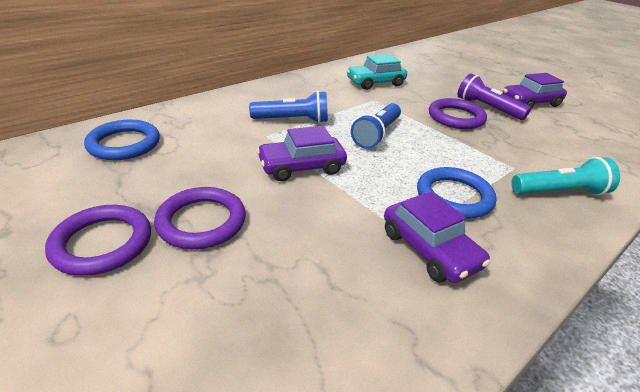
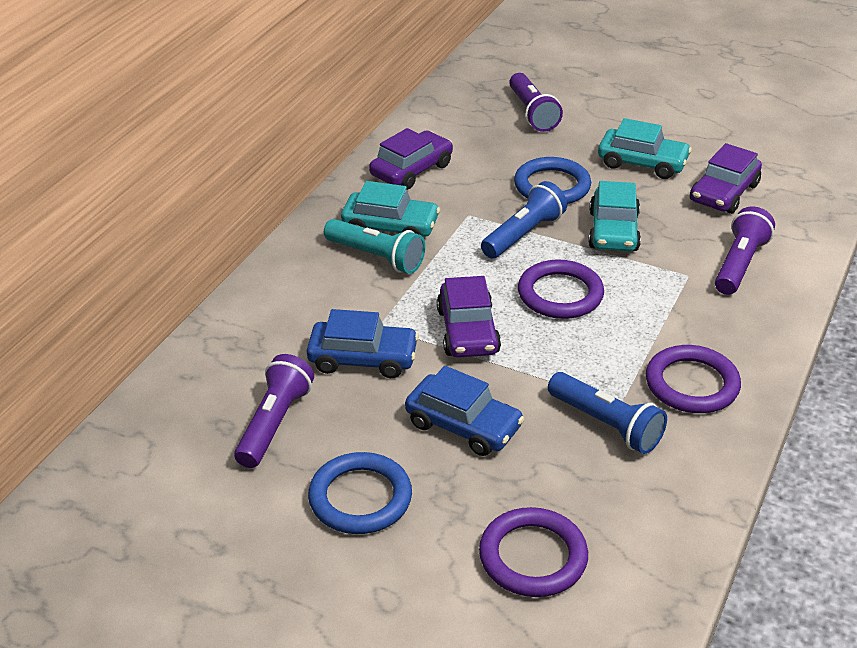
blue car: 0 -> 2
purple flashlight: 1 -> 3
turquoise car: 1 -> 3

